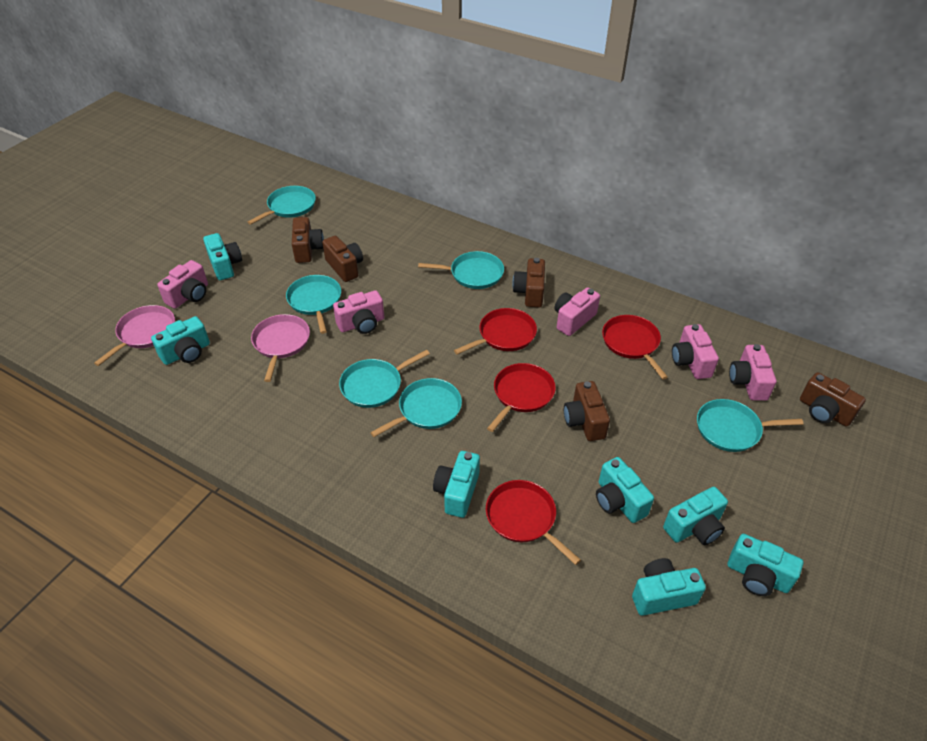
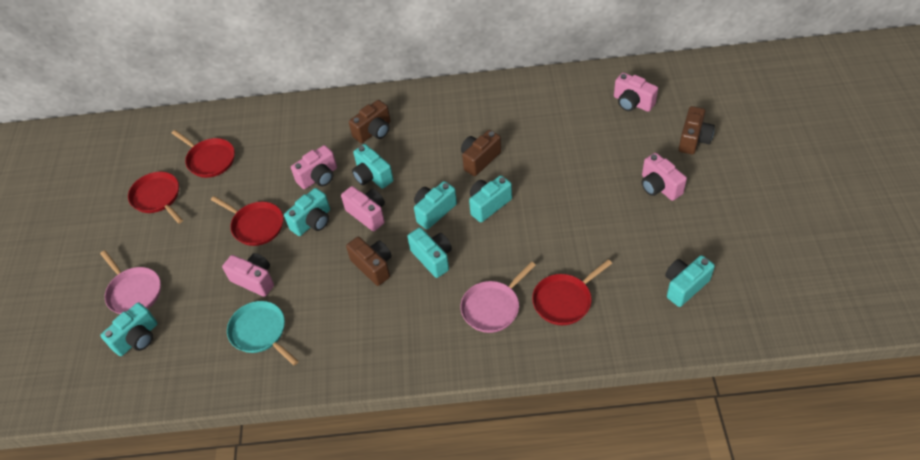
brown camera: 5 -> 4
turquoise pan: 6 -> 1

